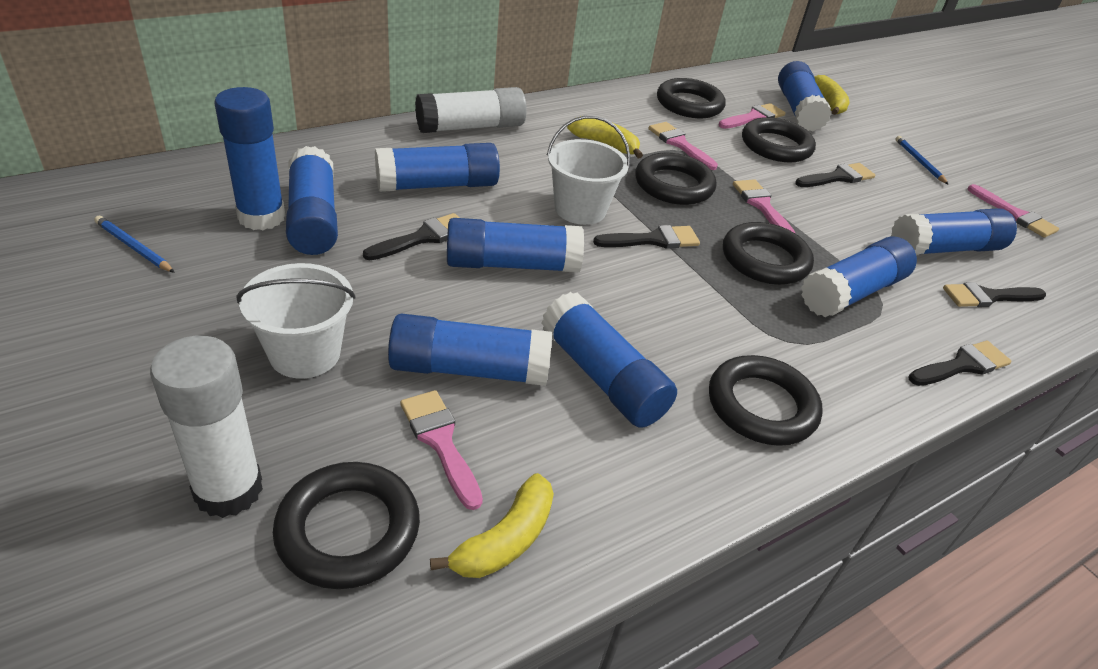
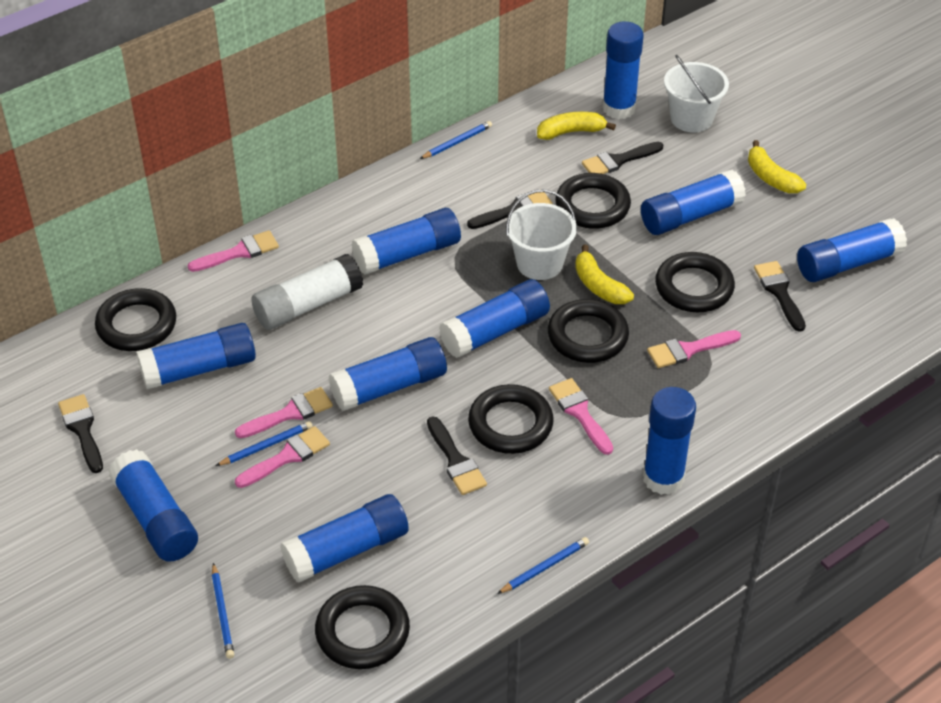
blue glue stick: 9 -> 10
blue pencil: 2 -> 4
white glue stick: 2 -> 1

